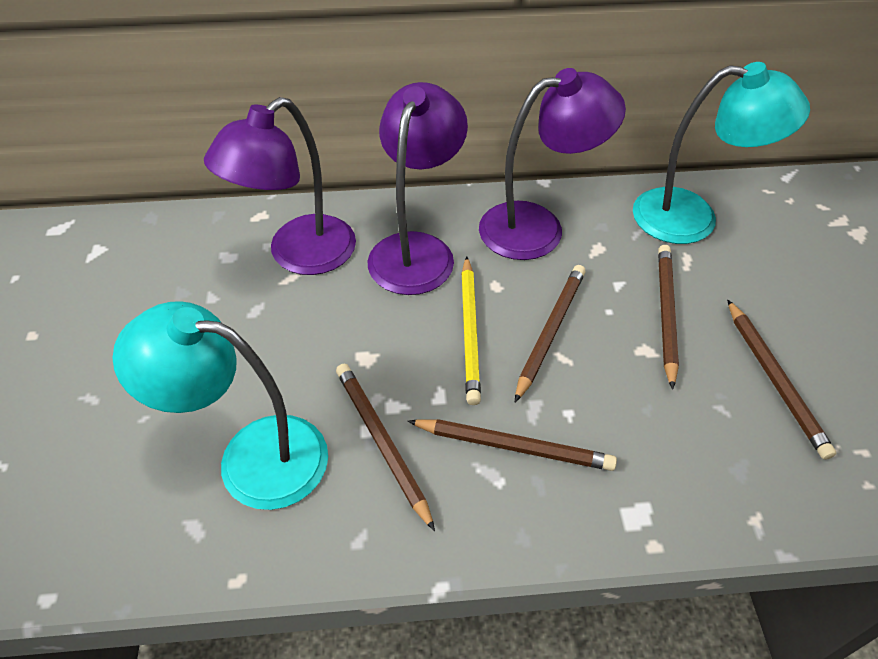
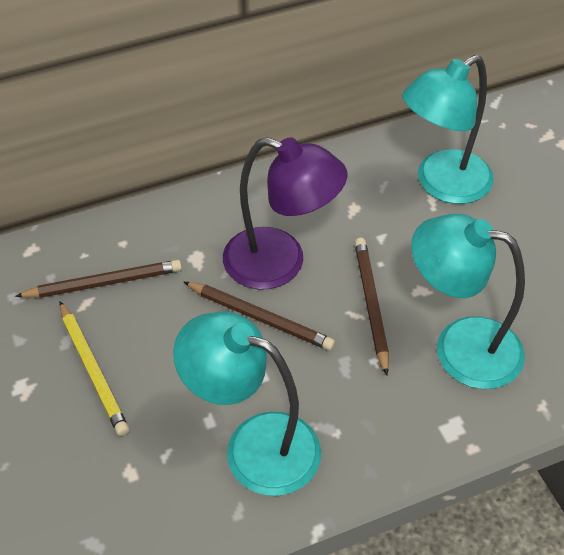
brown pencil: 5 -> 3
purple lamp: 3 -> 1
turquoise lamp: 2 -> 3

